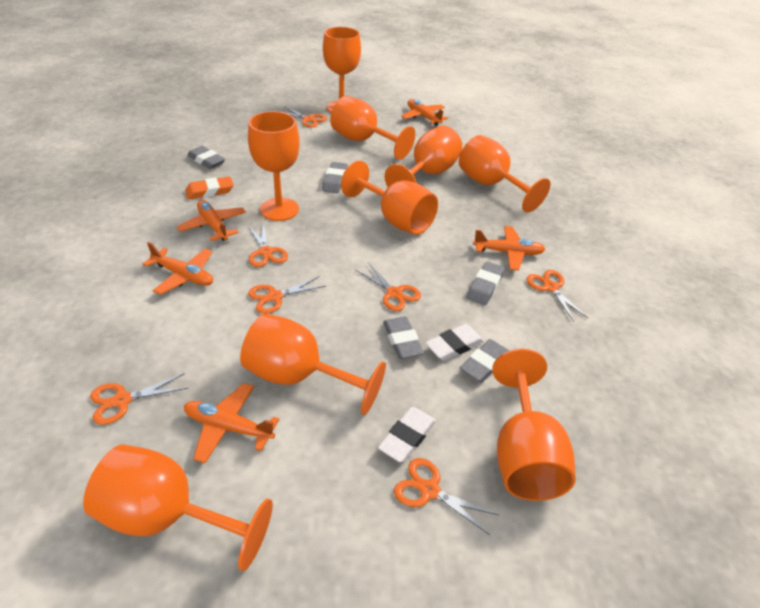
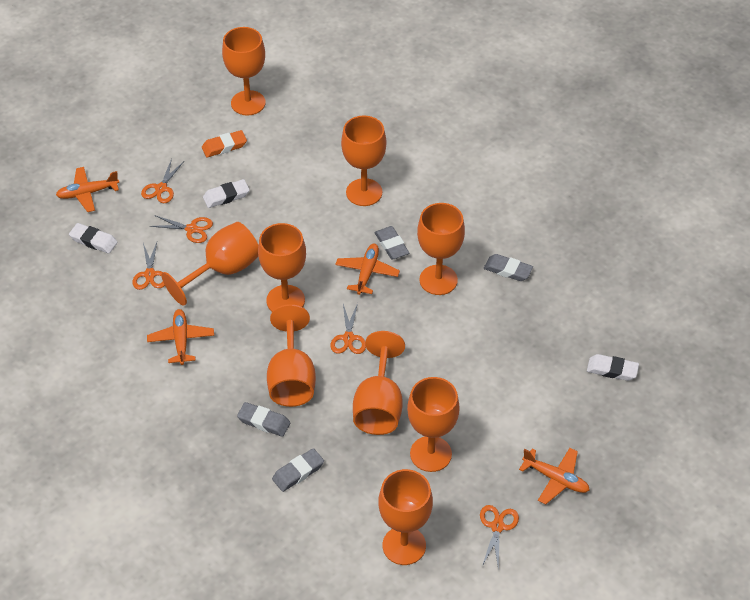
grey eraser: 5 -> 4
orange plane: 5 -> 4
orange scissors: 7 -> 5
white eraser: 2 -> 3

